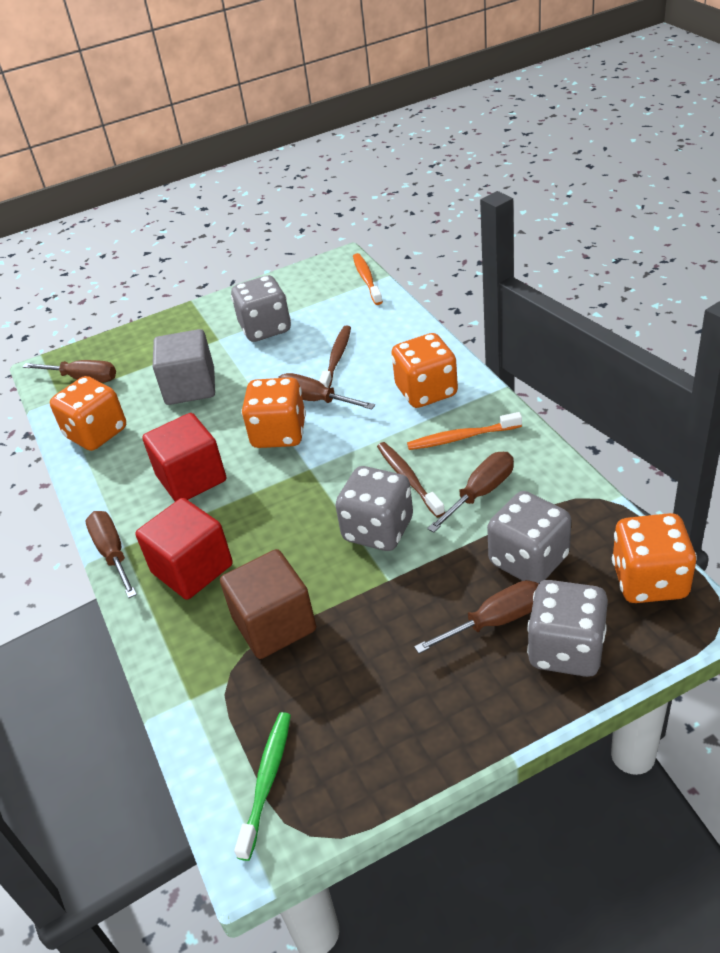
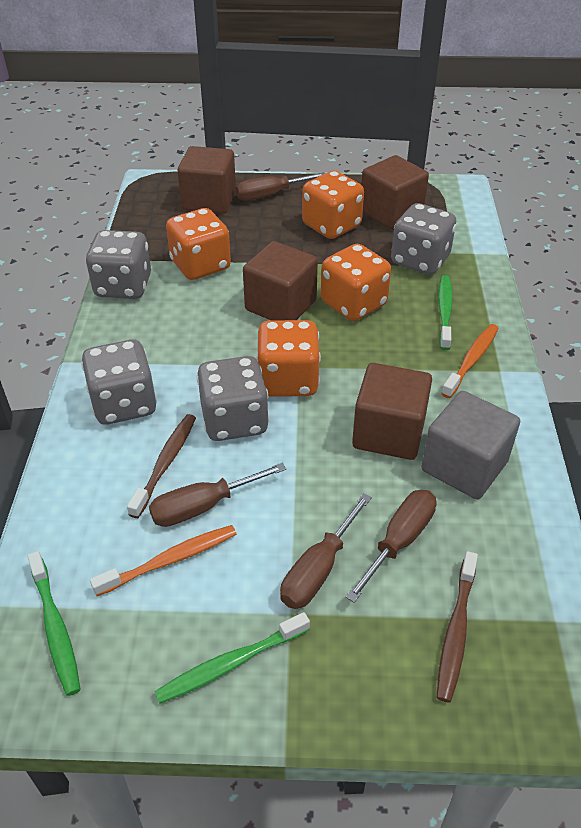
brown cube: 1 -> 4
brown screwdriver: 5 -> 4
green toothbrush: 1 -> 3
red cube: 2 -> 0

